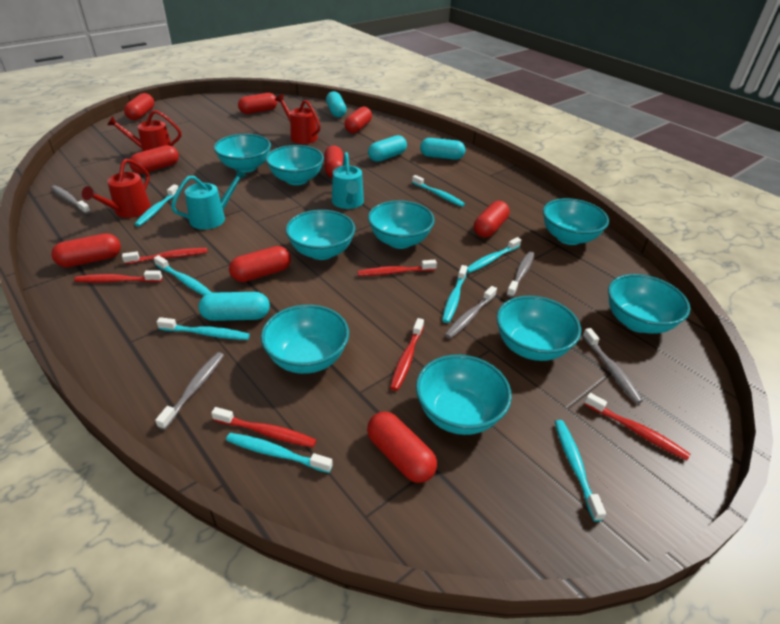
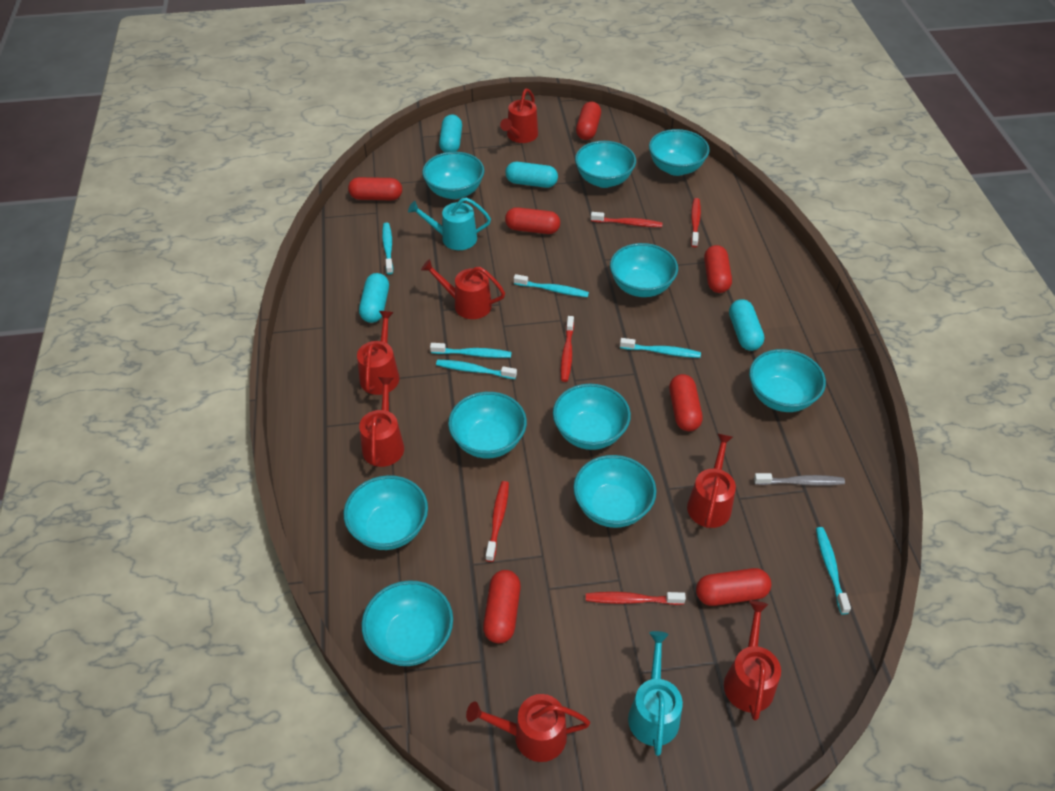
grey toothbrush: 5 -> 1
red capsule: 9 -> 7
red toothbrush: 6 -> 5
red watering can: 3 -> 7
turquoise bowl: 9 -> 10
turquoise toothbrush: 8 -> 6

